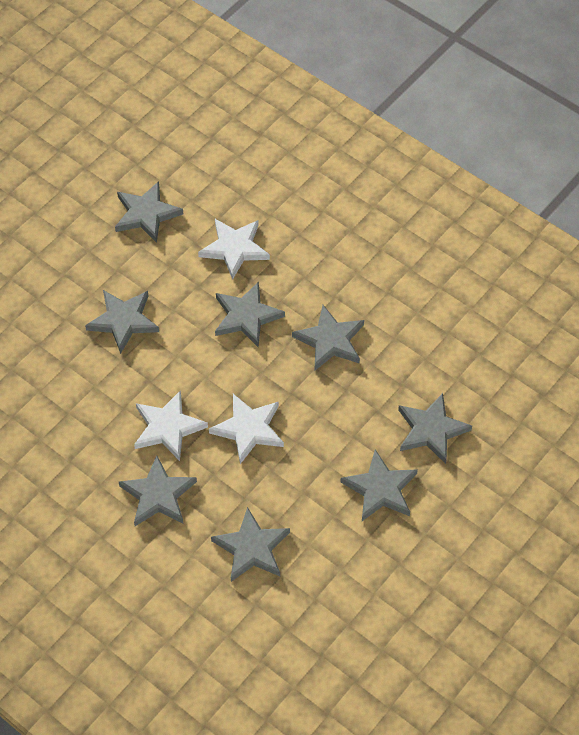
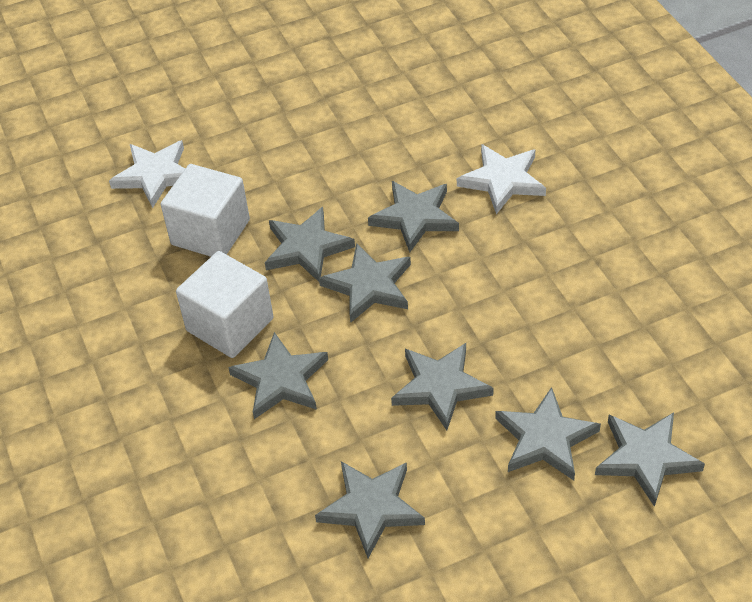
white cube: 0 -> 2
white star: 3 -> 2

